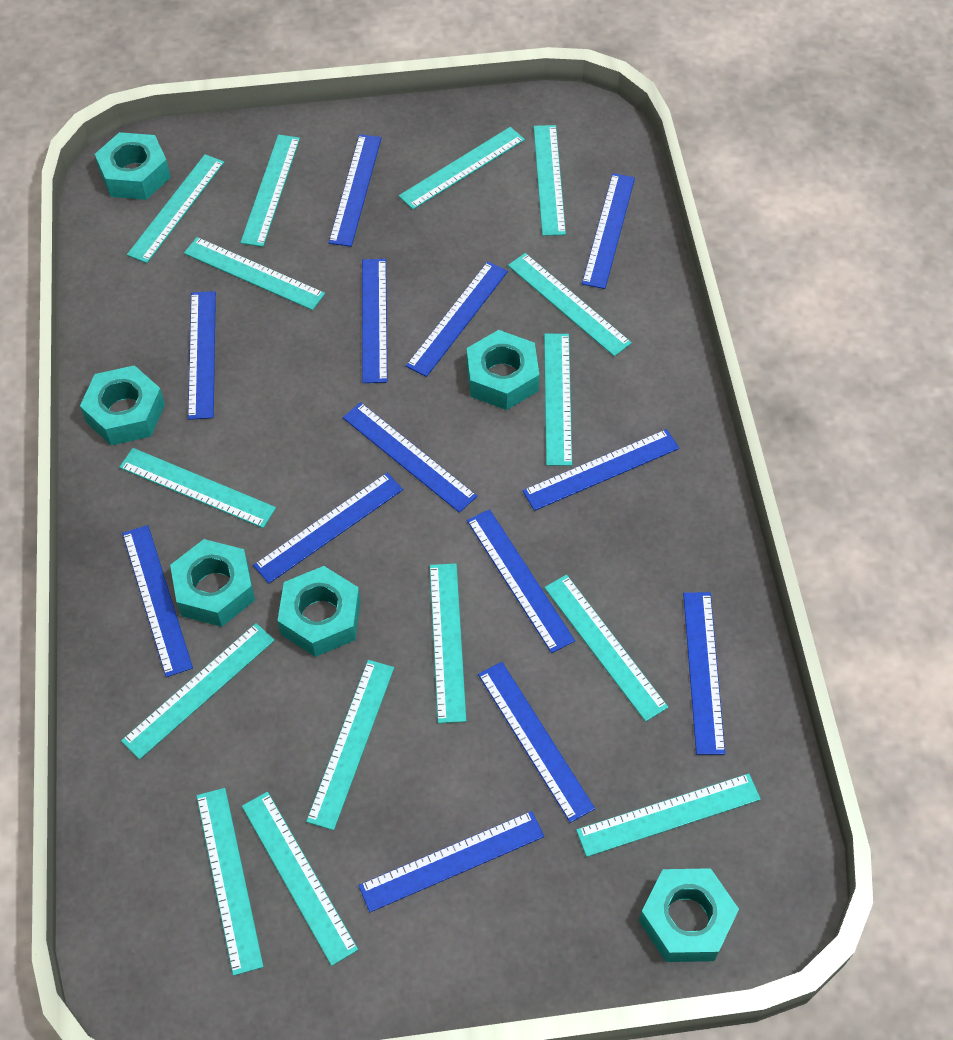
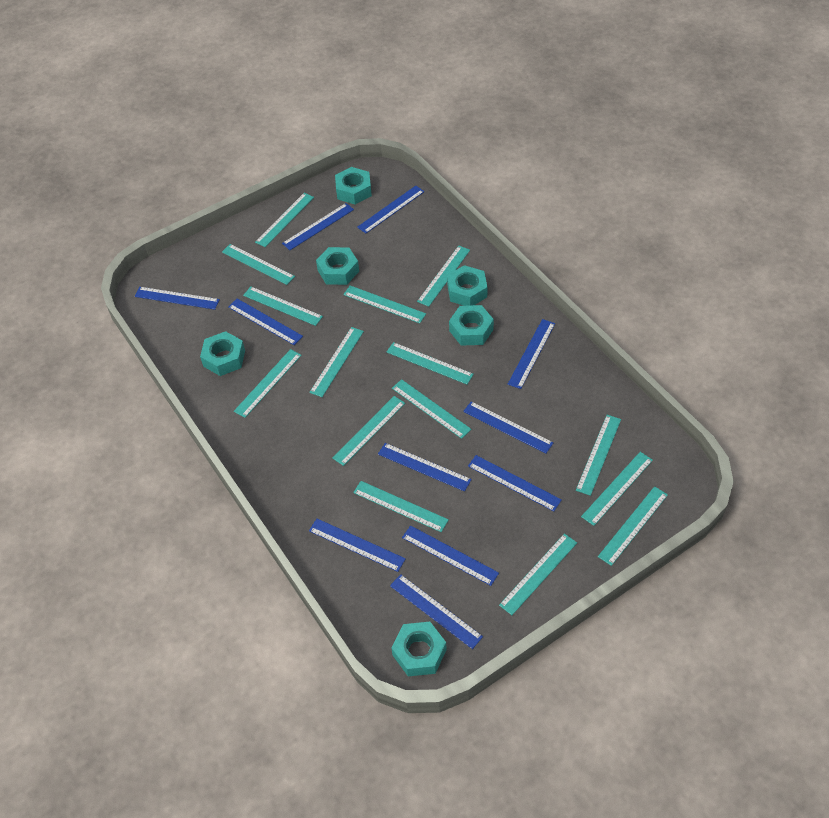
blue ruler: 13 -> 11

